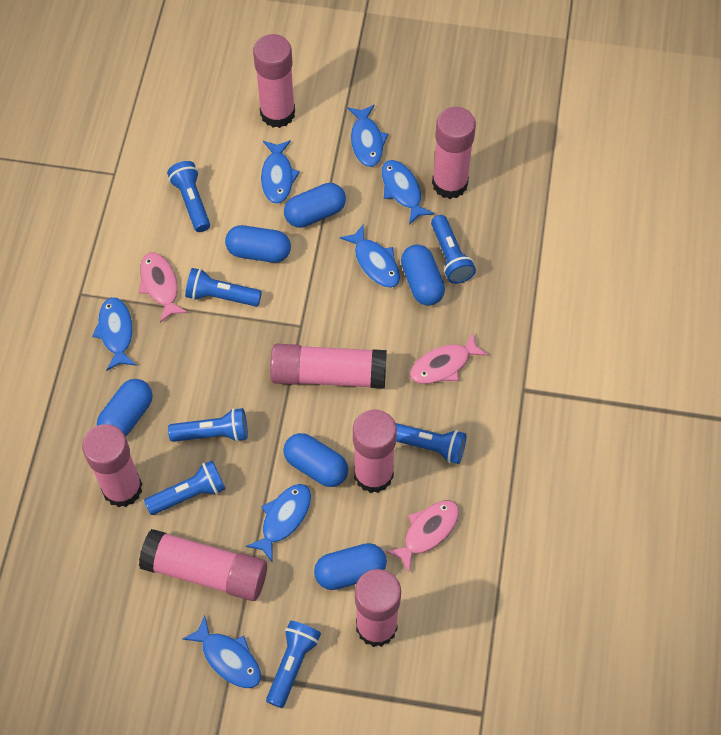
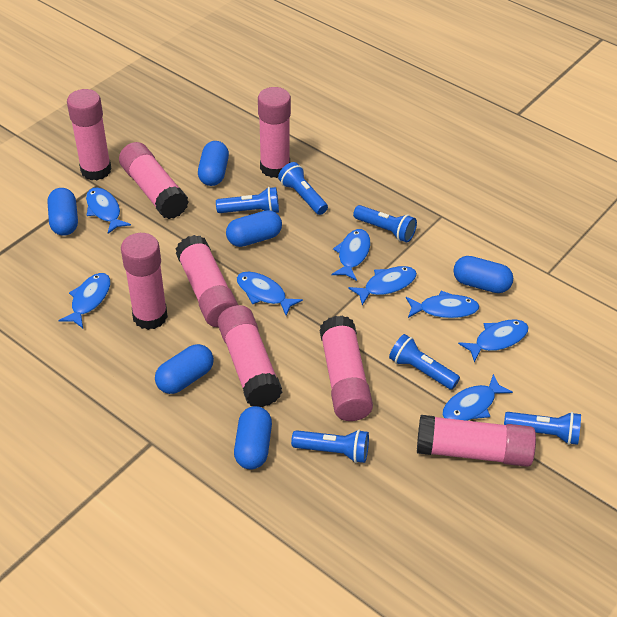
blue fish: 7 -> 8
blue flashlight: 7 -> 6
pink fish: 3 -> 0
pink glue stick: 7 -> 8

